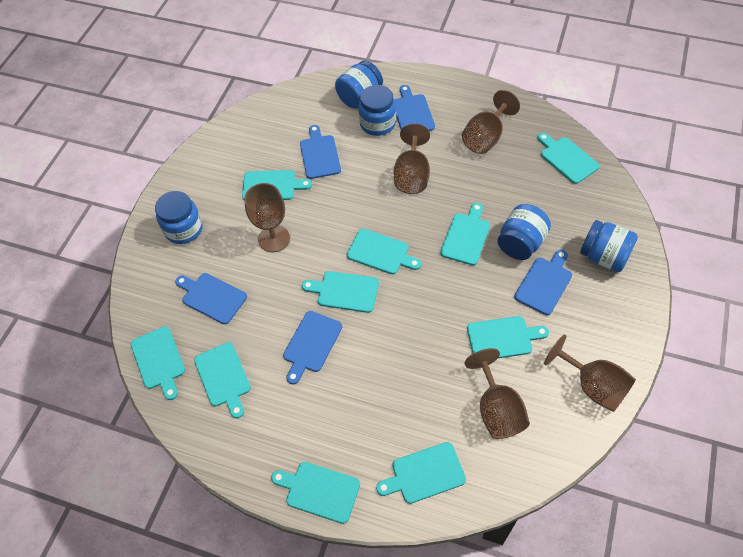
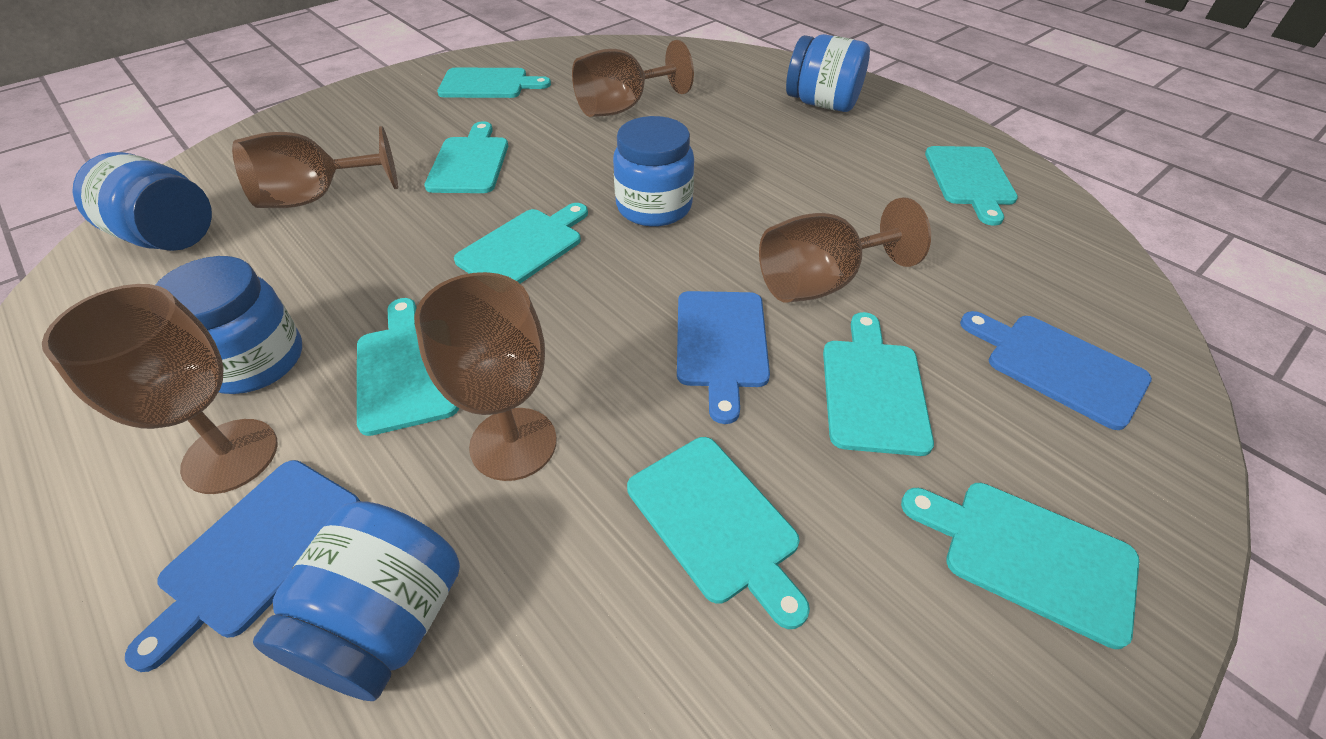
blue cutting board: 5 -> 3
turquoise cutting board: 10 -> 8

